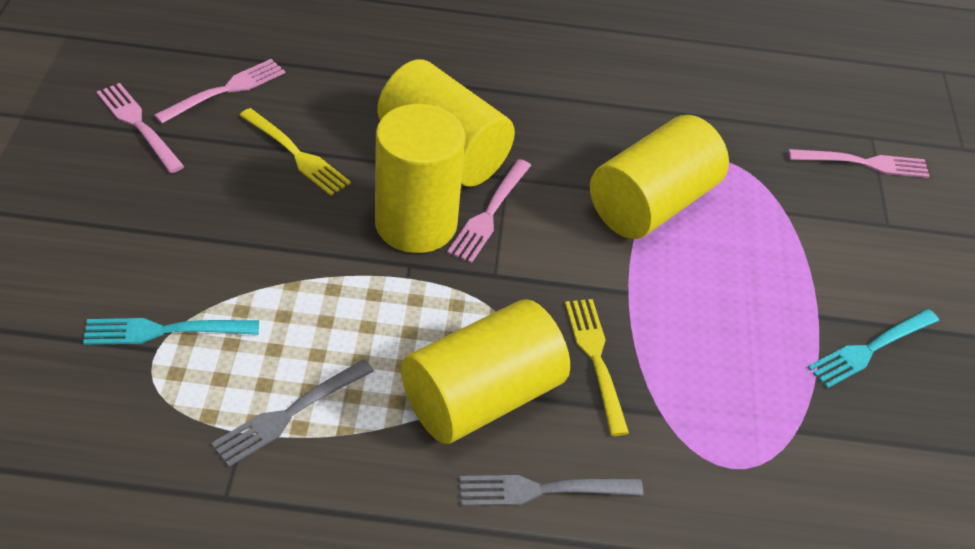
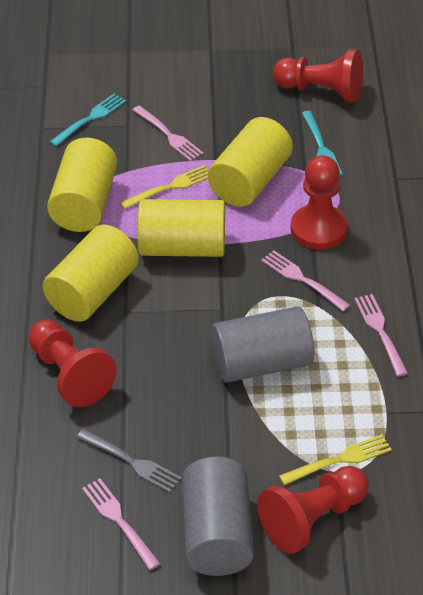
grey cylinder: 0 -> 2
grey fork: 2 -> 1
red pawn: 0 -> 4

